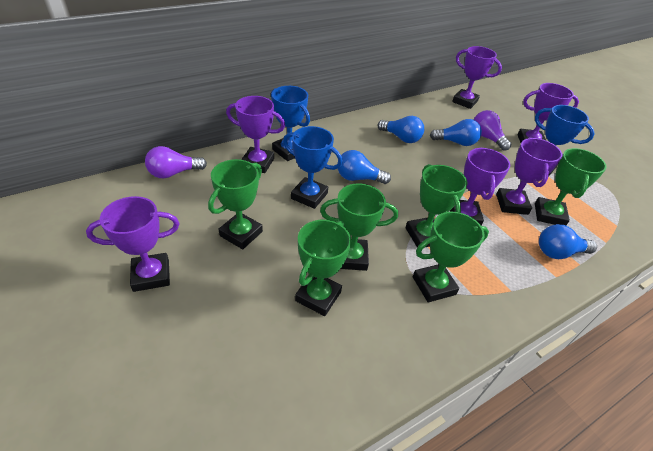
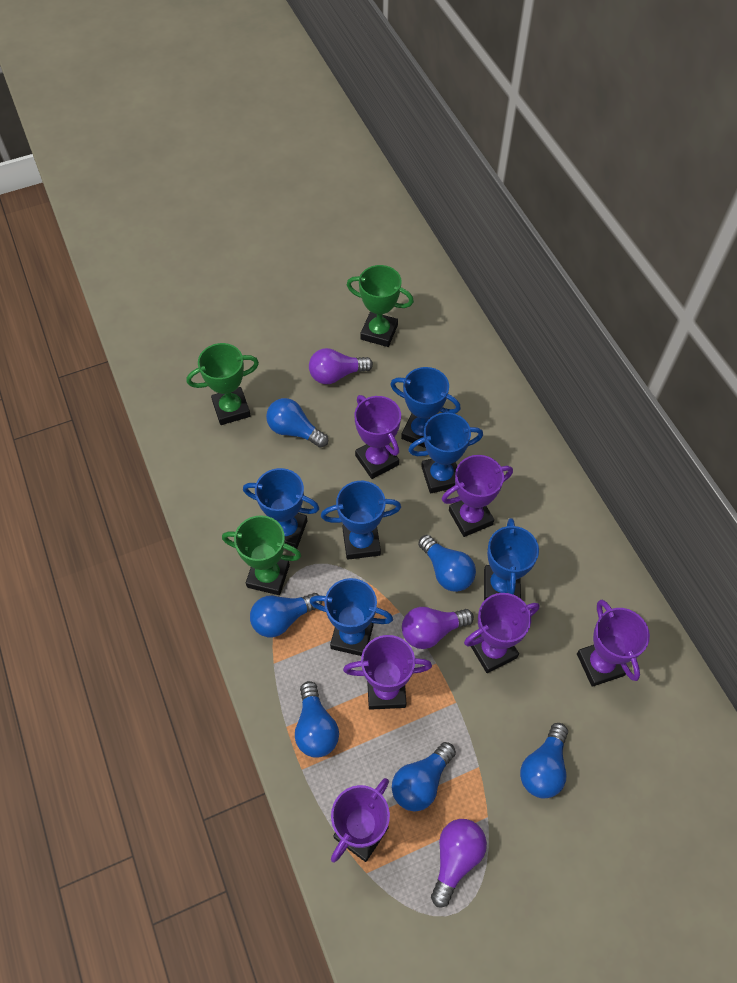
blue light bulb: 4 -> 6
blue trophy: 3 -> 6
green trophy: 6 -> 3
purple light bulb: 2 -> 3

